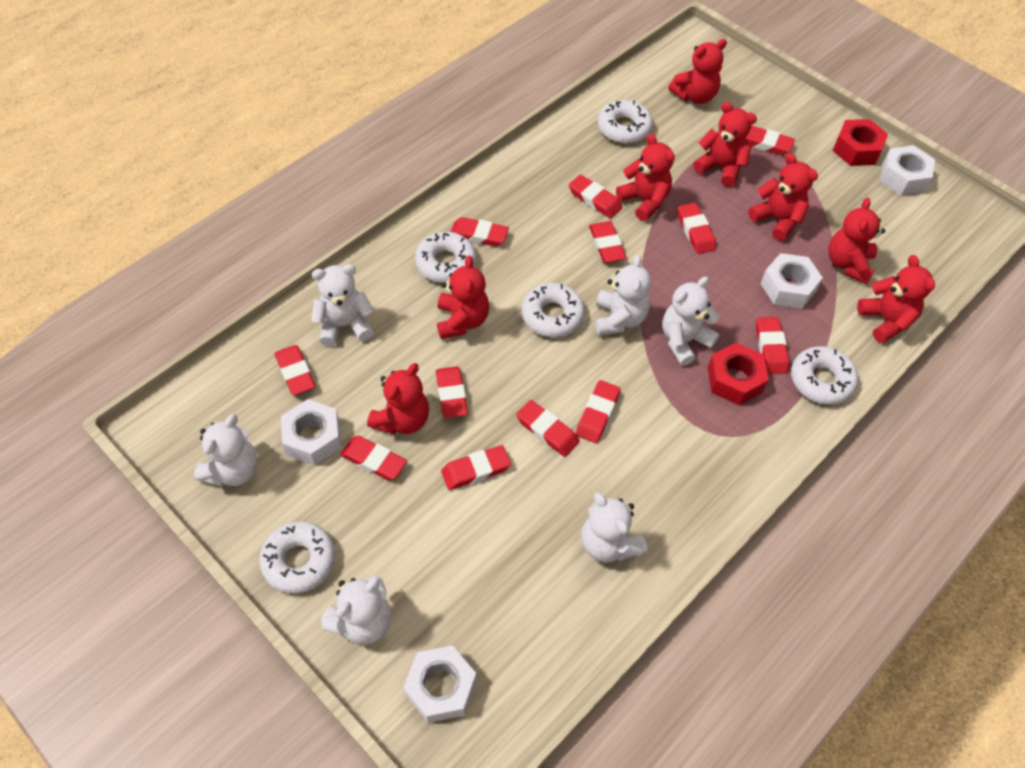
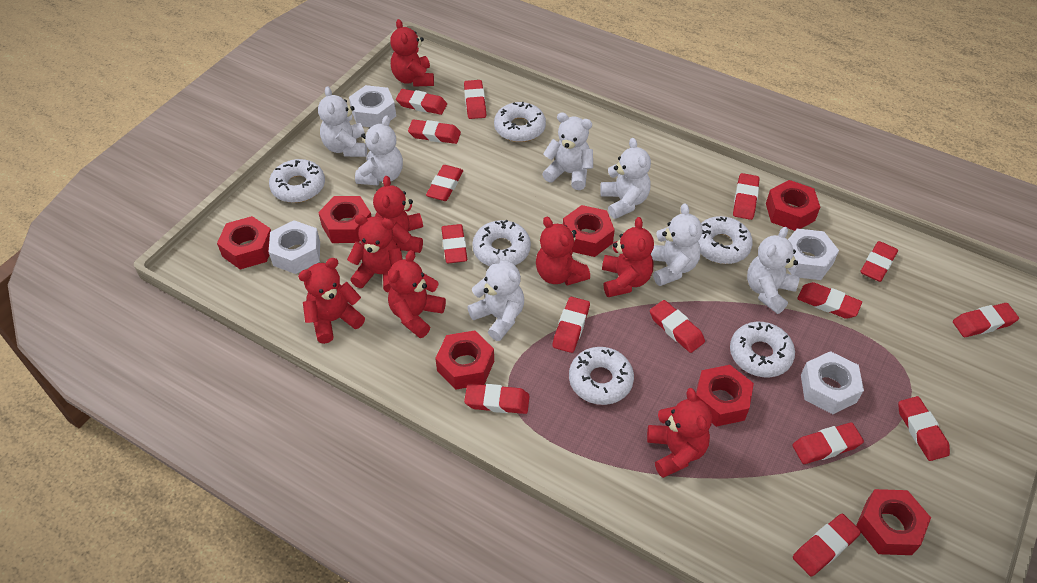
red eraser: 12 -> 15
red nut: 2 -> 7
white donut: 5 -> 6
white teddy bear: 6 -> 7

